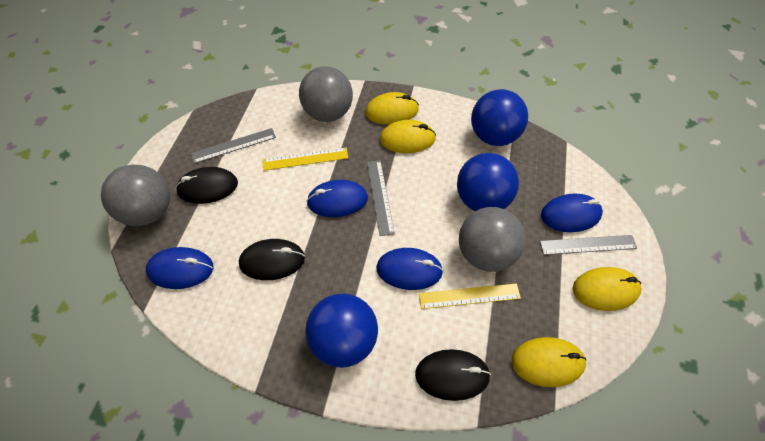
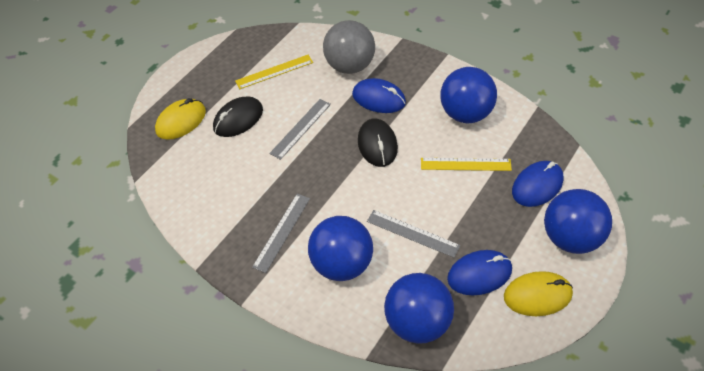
black mouse: 3 -> 2
blue ball: 3 -> 4
blue mouse: 4 -> 3
grey ball: 3 -> 1
yellow mouse: 4 -> 2

